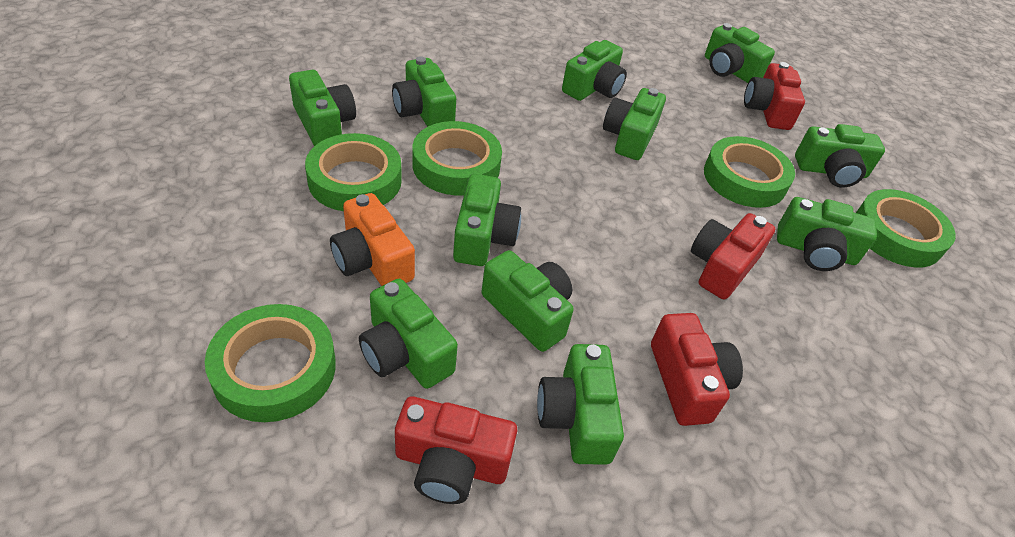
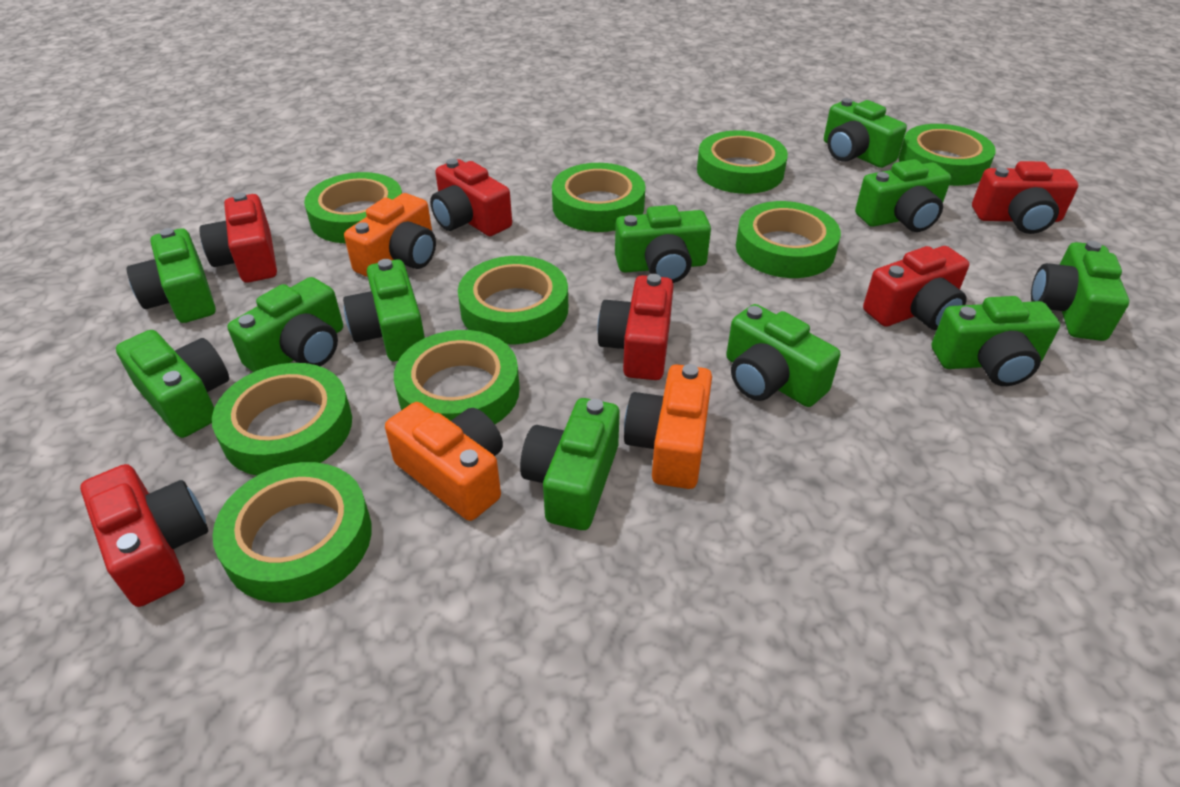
green tape: 5 -> 9
orange camera: 1 -> 3
red camera: 4 -> 6

